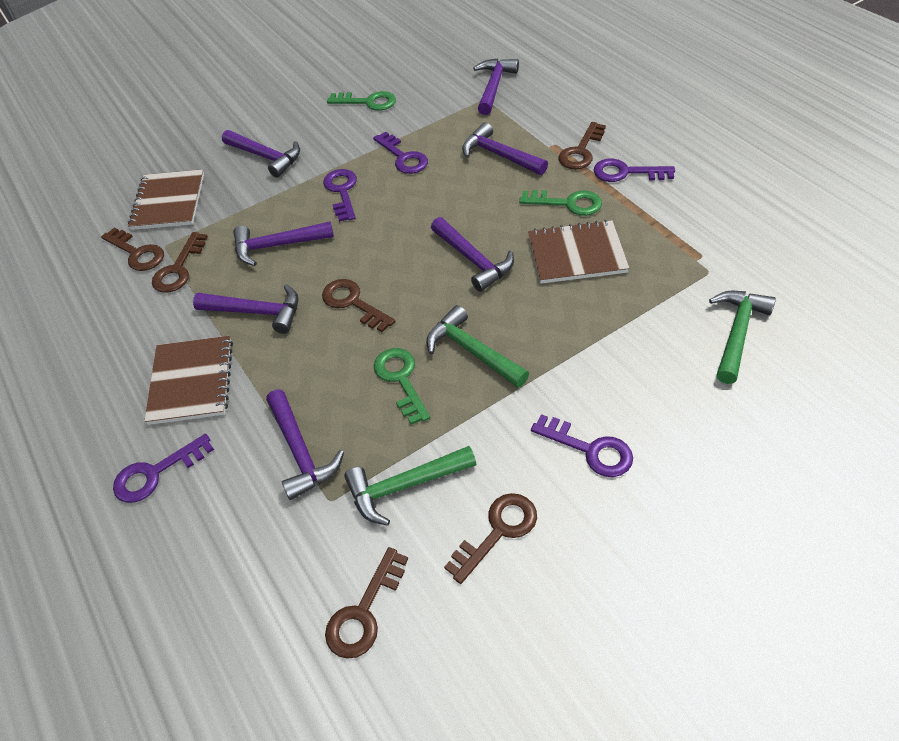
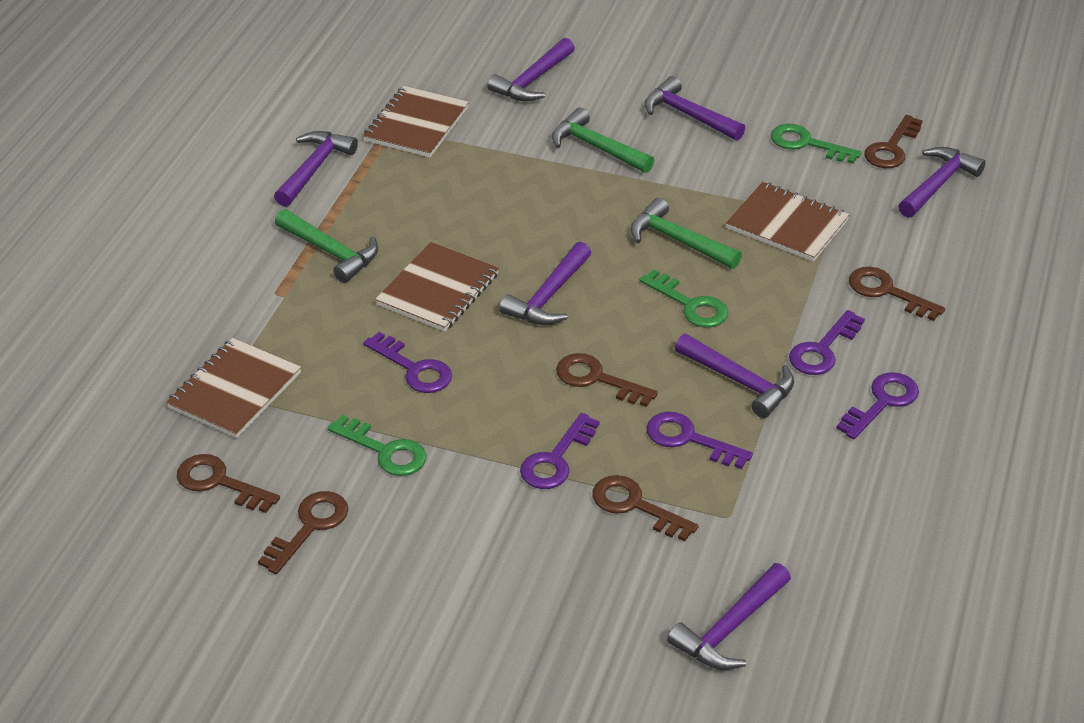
brown notebook: 3 -> 4

